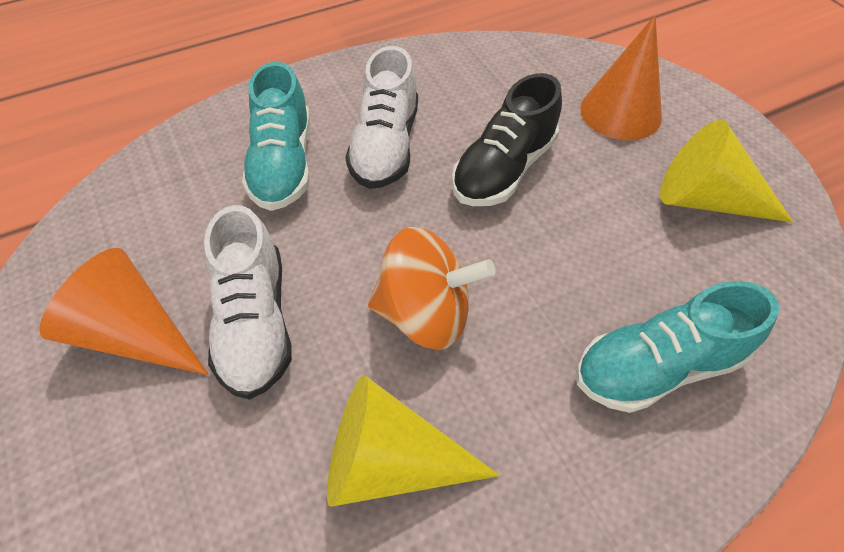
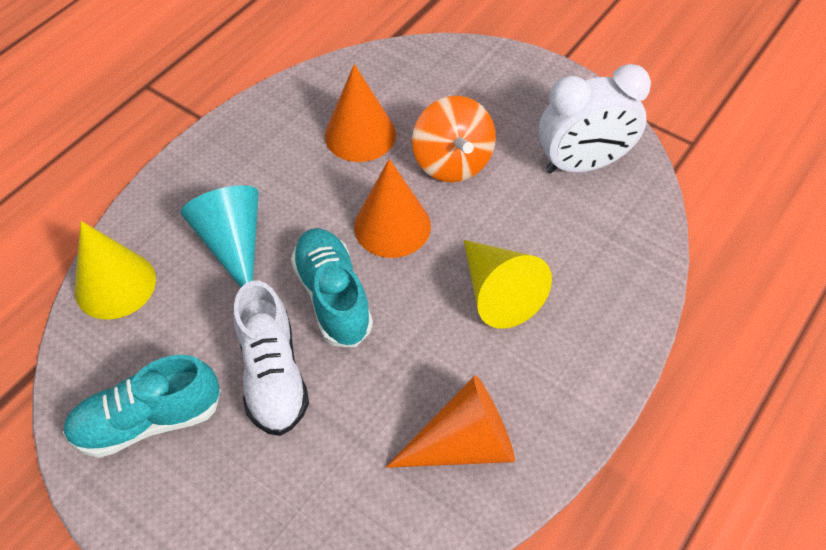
black shoe: 1 -> 0
orange cone: 2 -> 3
turquoise cone: 0 -> 1
white clock: 0 -> 1
white shoe: 2 -> 1

